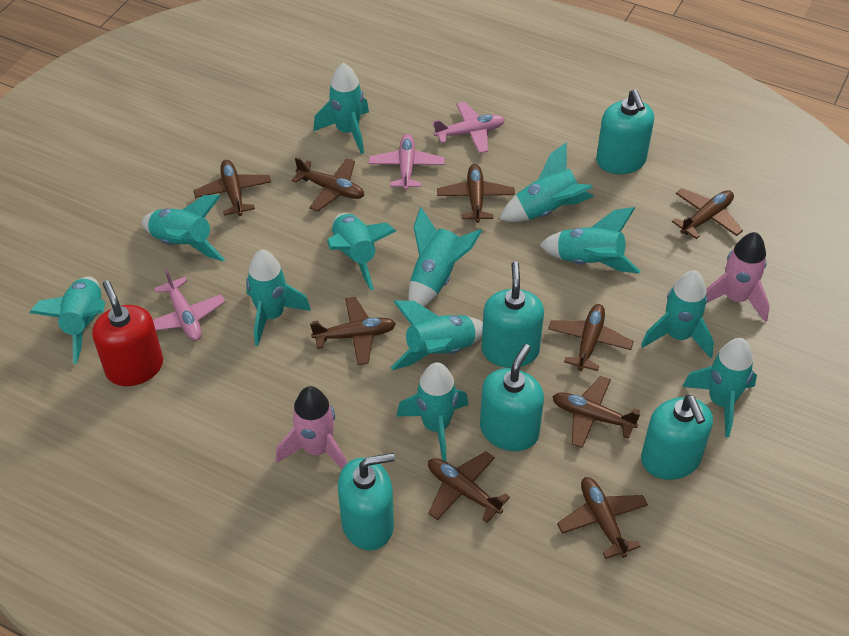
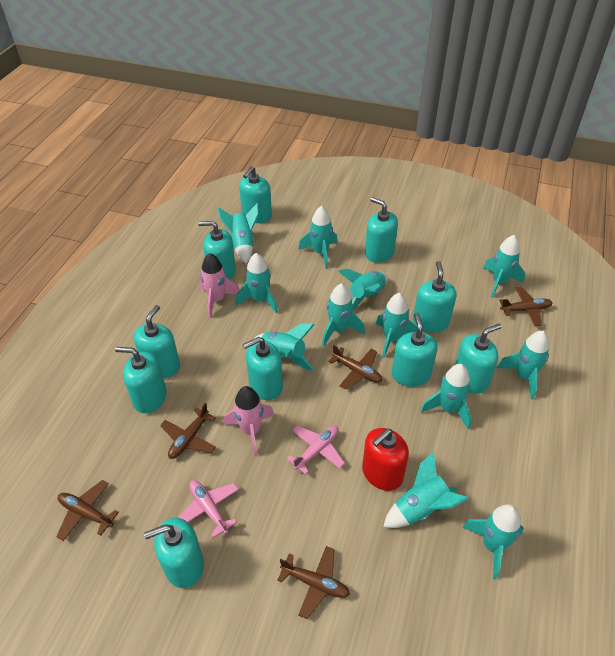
brown plane: 9 -> 5
pink plane: 3 -> 2
turquoise soap dispenser: 5 -> 10

